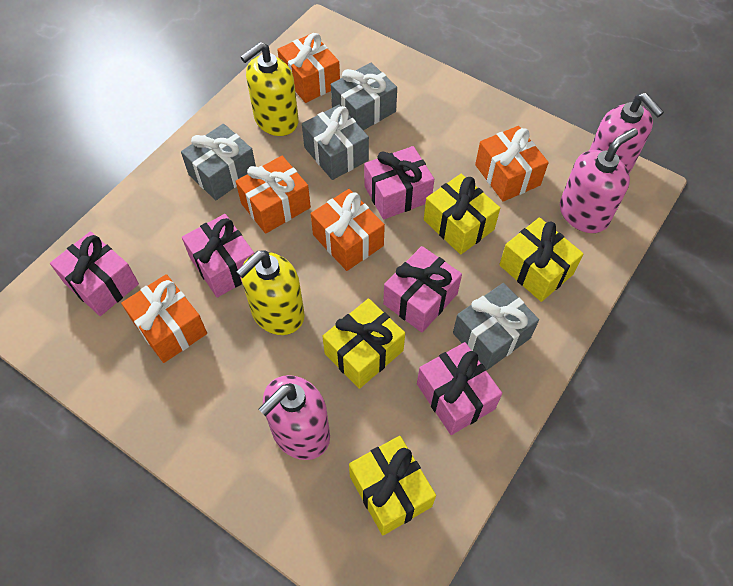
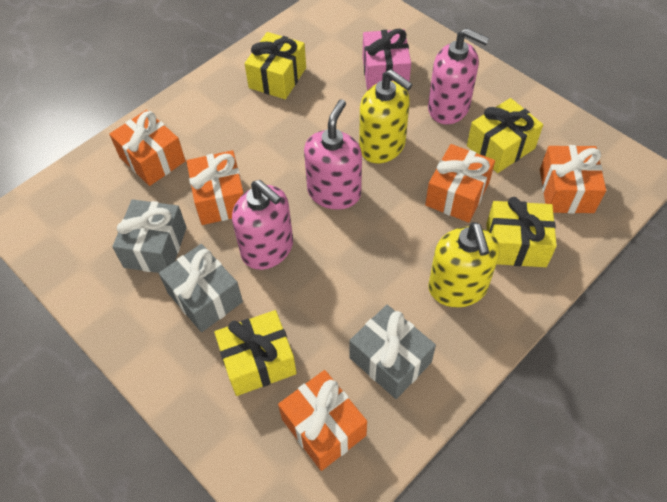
grey gift: 4 -> 3
pink gift: 5 -> 1

